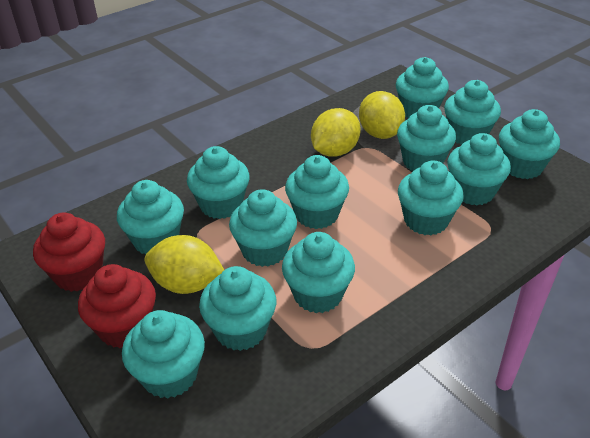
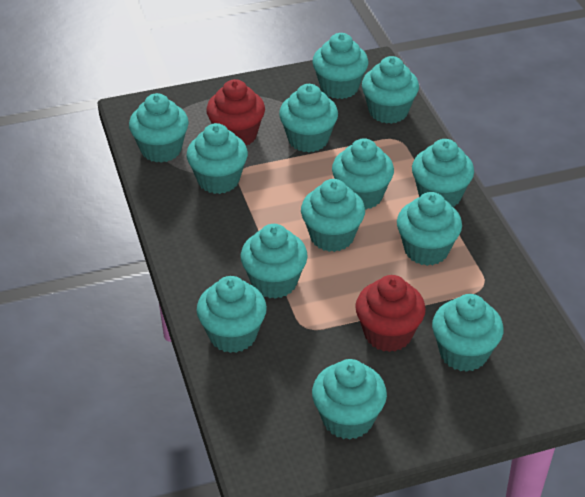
yellow lemon: 3 -> 0

